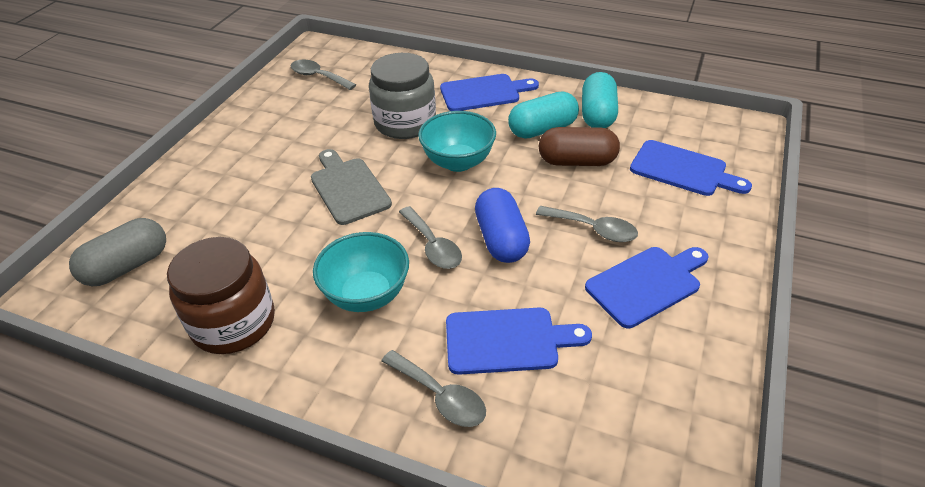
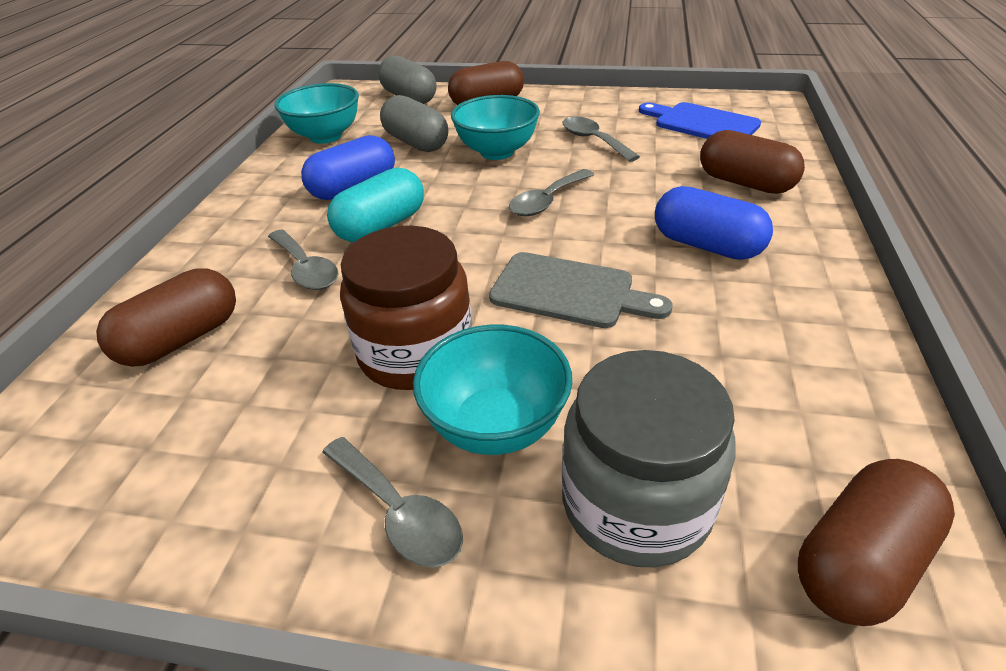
blue capsule: 1 -> 2
blue cutting board: 4 -> 1
brown capsule: 1 -> 4
grey capsule: 1 -> 2
turquoise bowl: 2 -> 3
turquoise capsule: 2 -> 1

